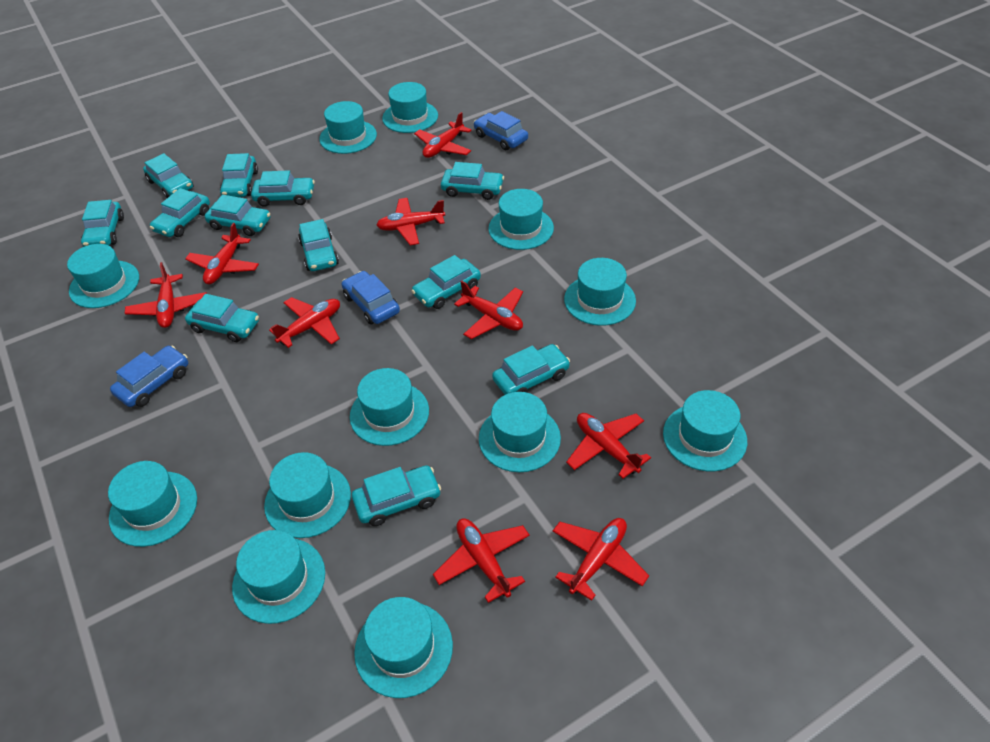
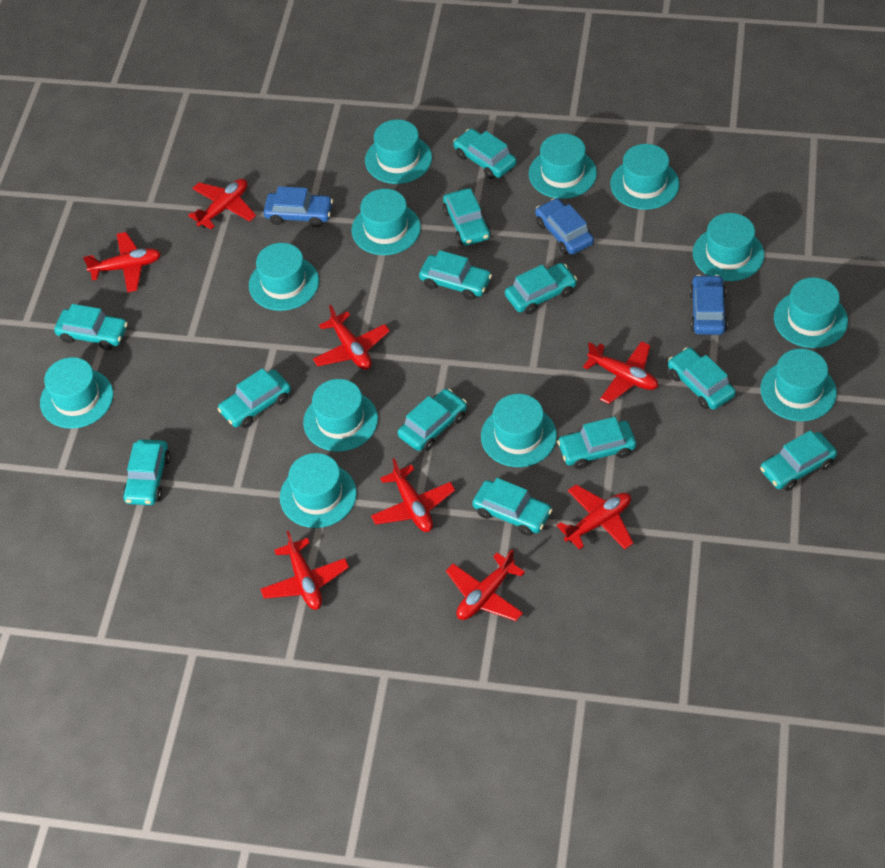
red plane: 9 -> 8

